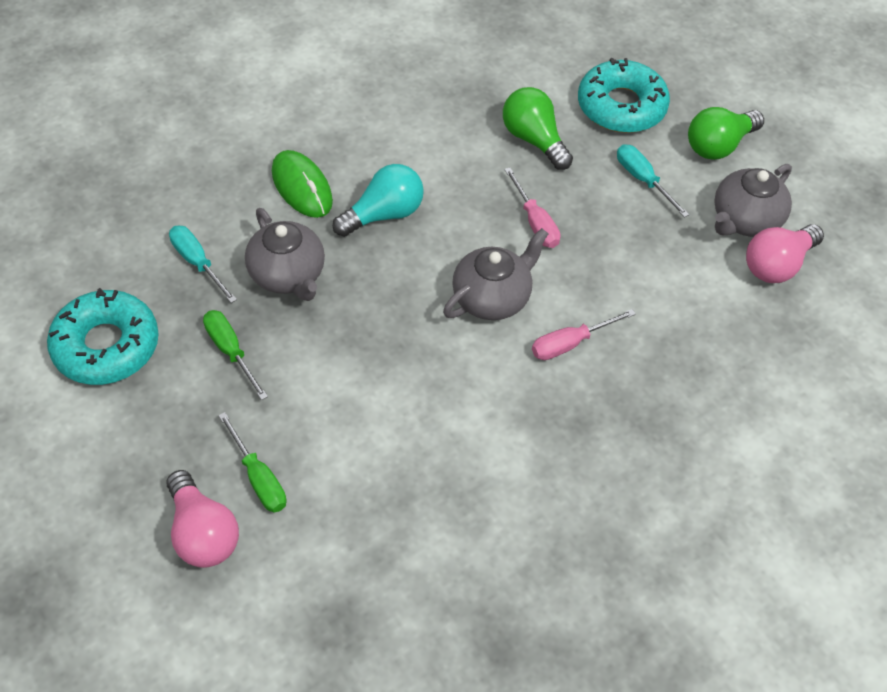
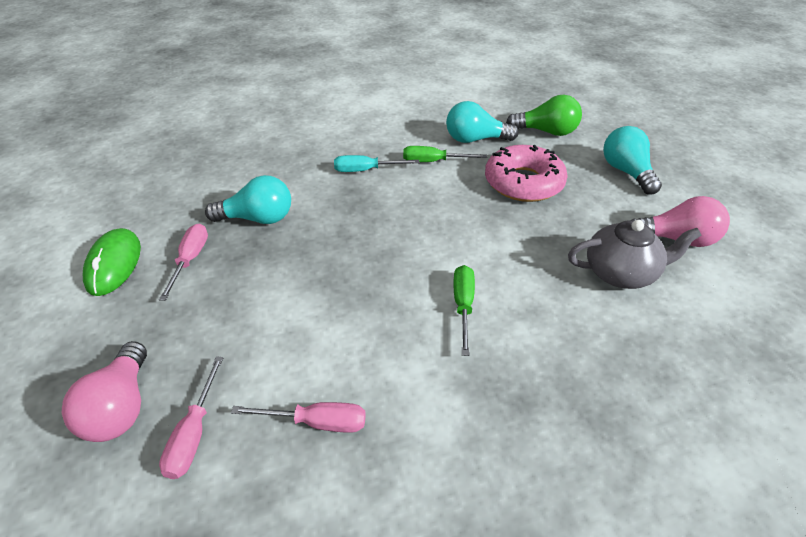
green light bulb: 2 -> 1
grey teapot: 3 -> 1
pink donut: 0 -> 1
pink screwdriver: 2 -> 3
turquoise donut: 2 -> 0
turquoise light bulb: 1 -> 3
turquoise screwdriver: 2 -> 1

